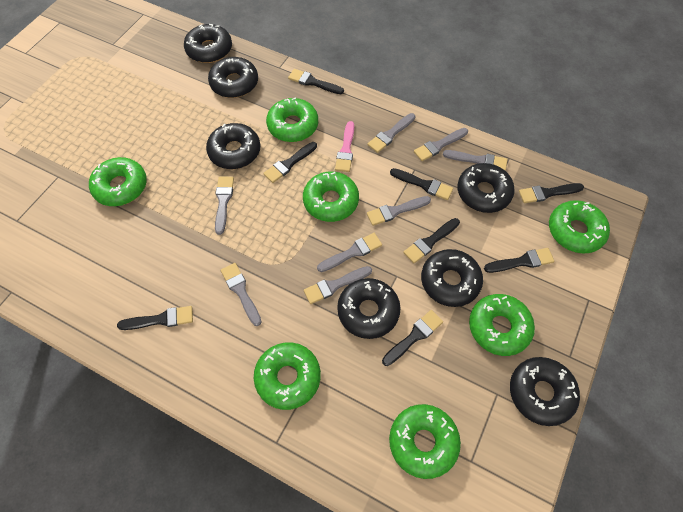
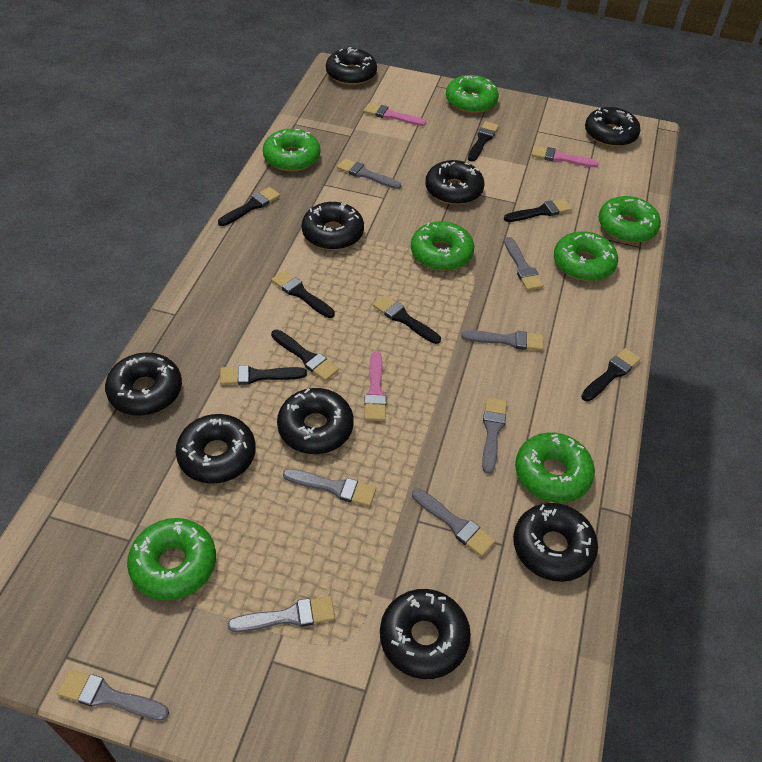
black donut: 7 -> 9
pink brush: 1 -> 3

